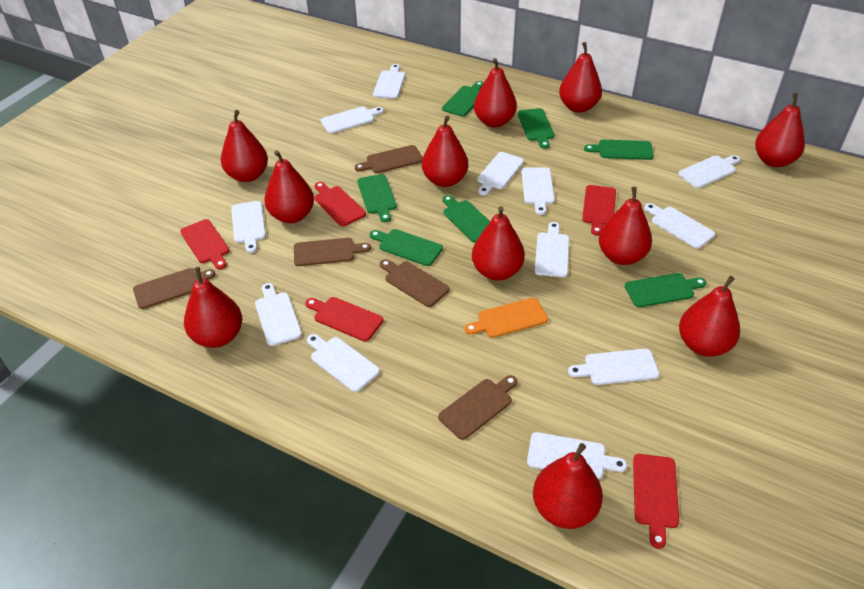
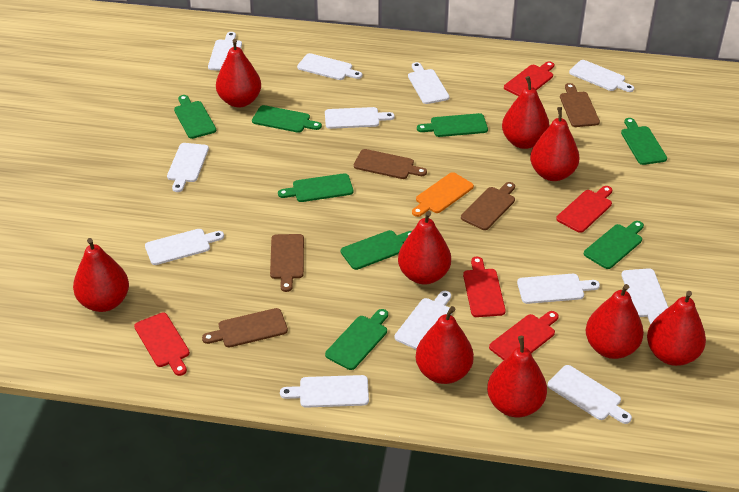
green cutting board: 7 -> 8
red pear: 11 -> 9

